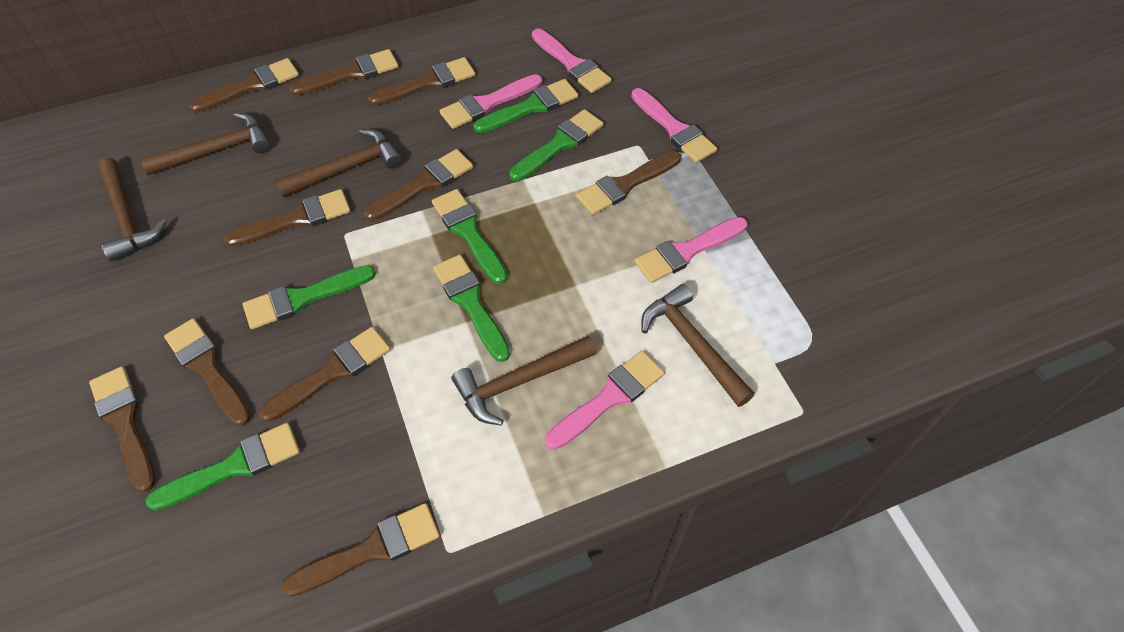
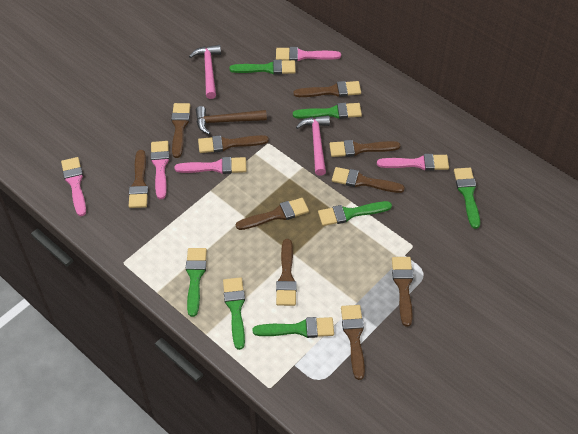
brown hammer: 5 -> 1
green brush: 6 -> 7
pink hammer: 0 -> 2

